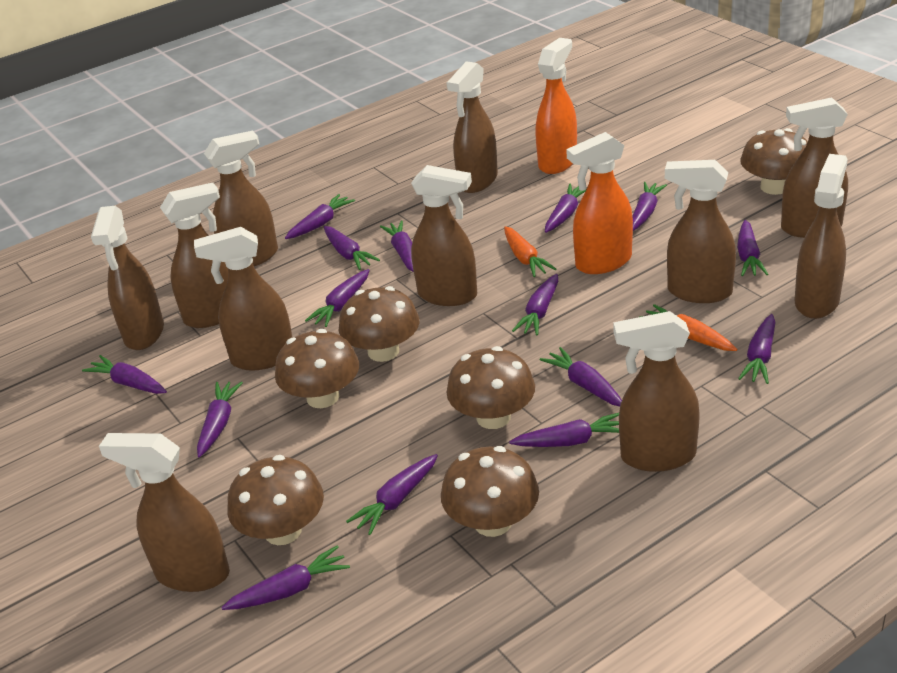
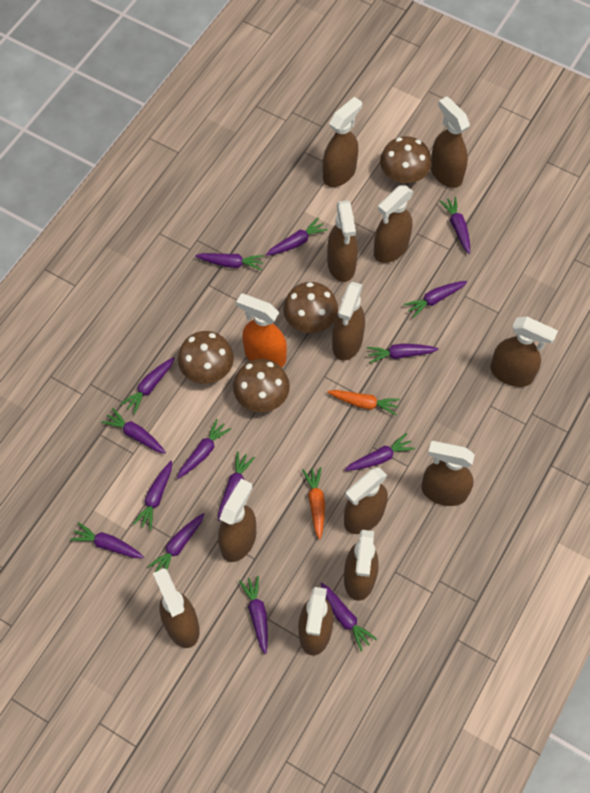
brown mushroom: 6 -> 4
brown spray bottle: 11 -> 12
orange spray bottle: 2 -> 1

